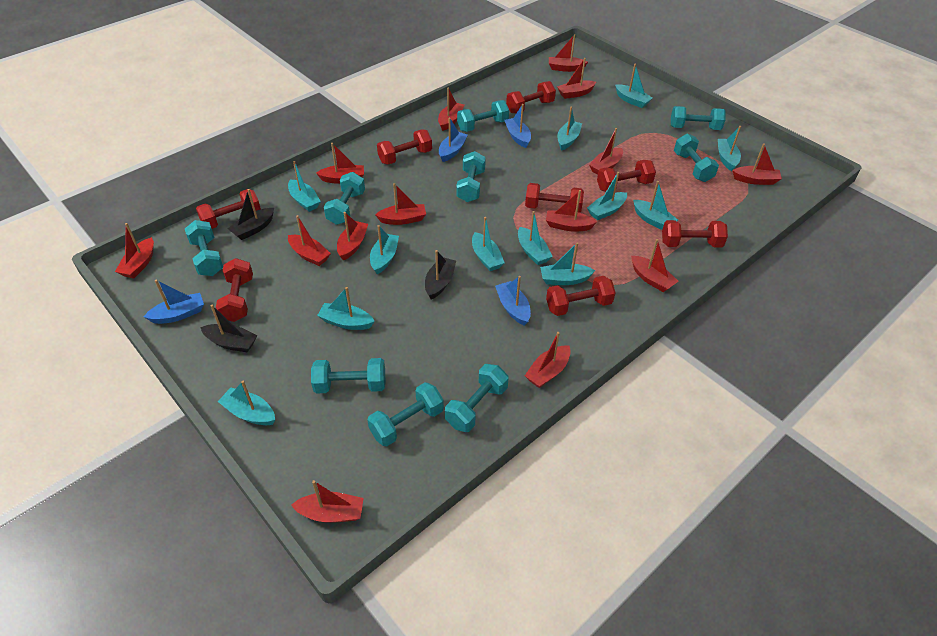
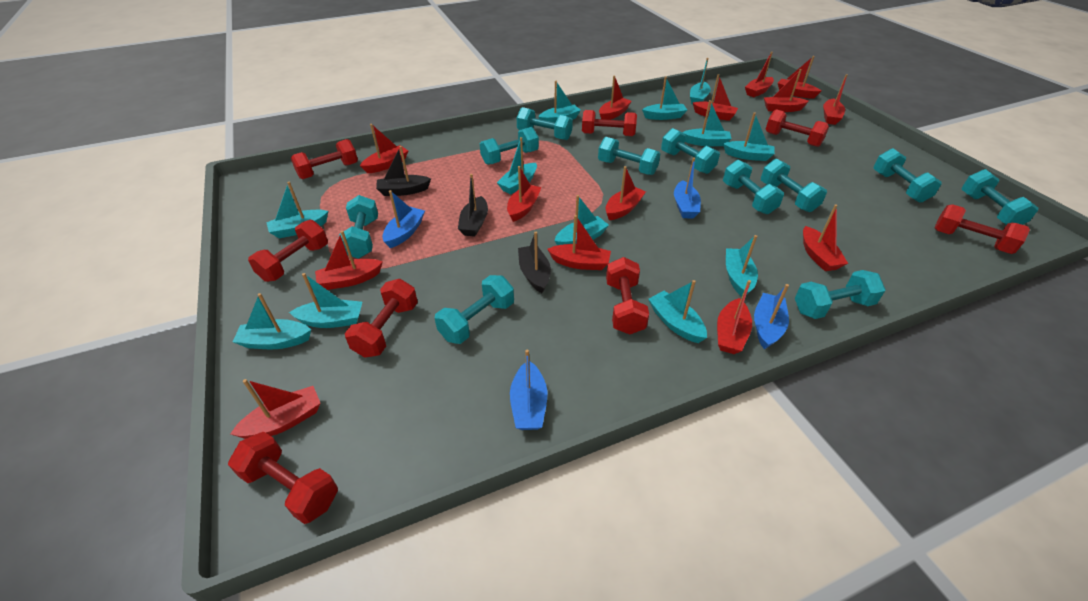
turquoise dumbbell: 9 -> 11

